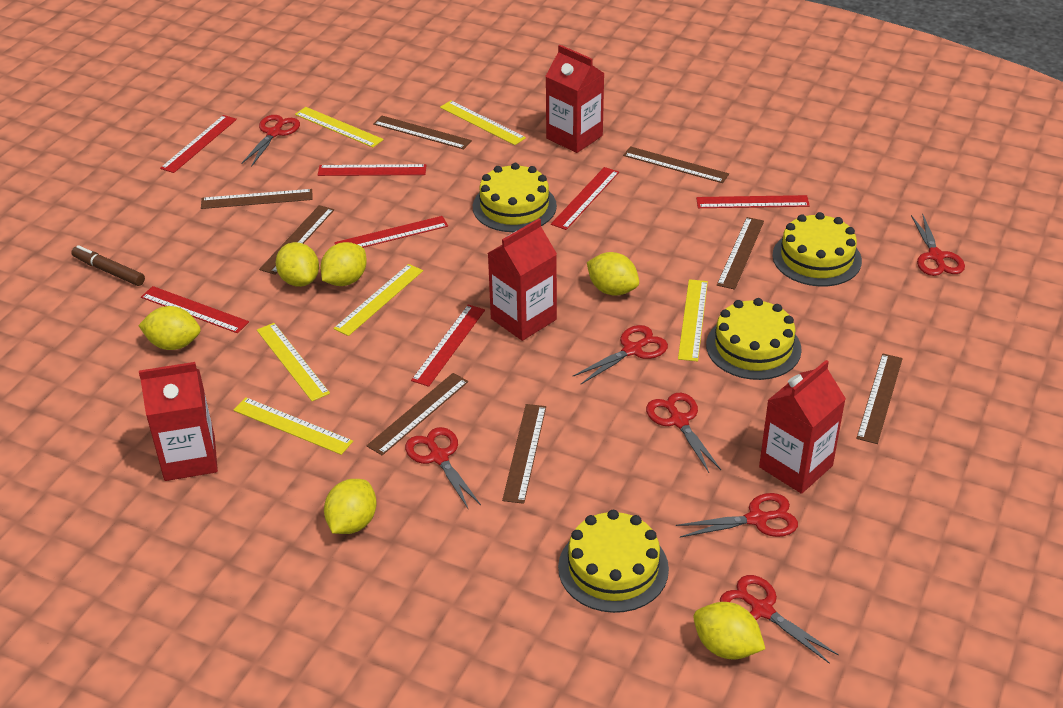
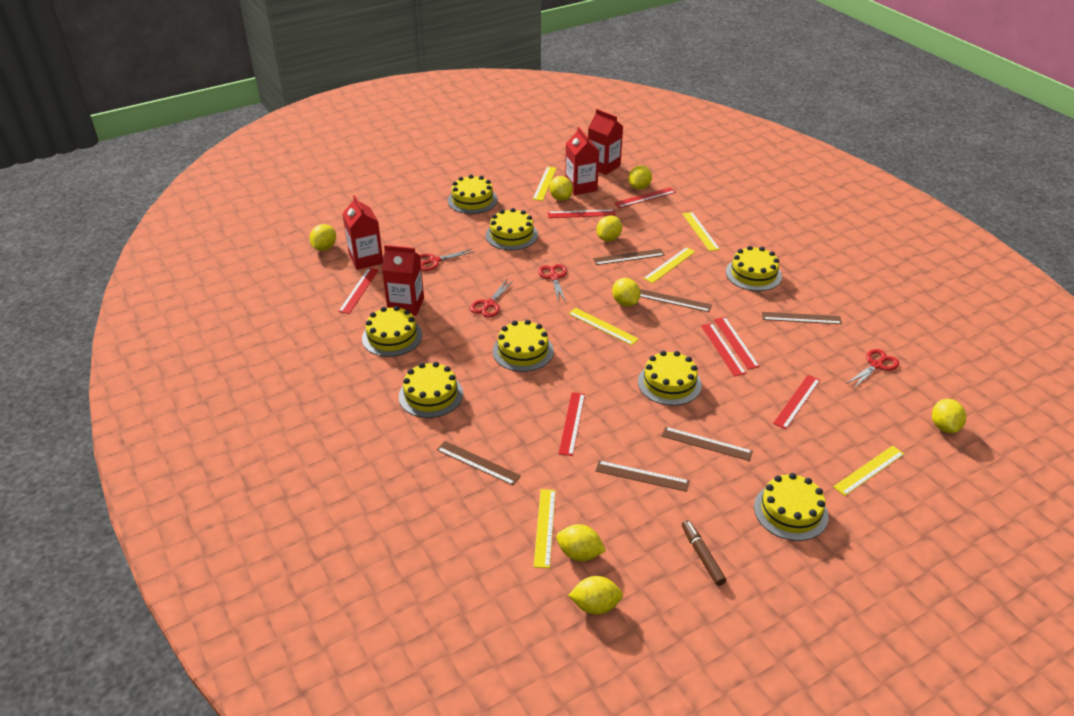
brown ruler: 8 -> 6
red scissors: 7 -> 4
yellow cake: 4 -> 8
yellow lemon: 6 -> 8

